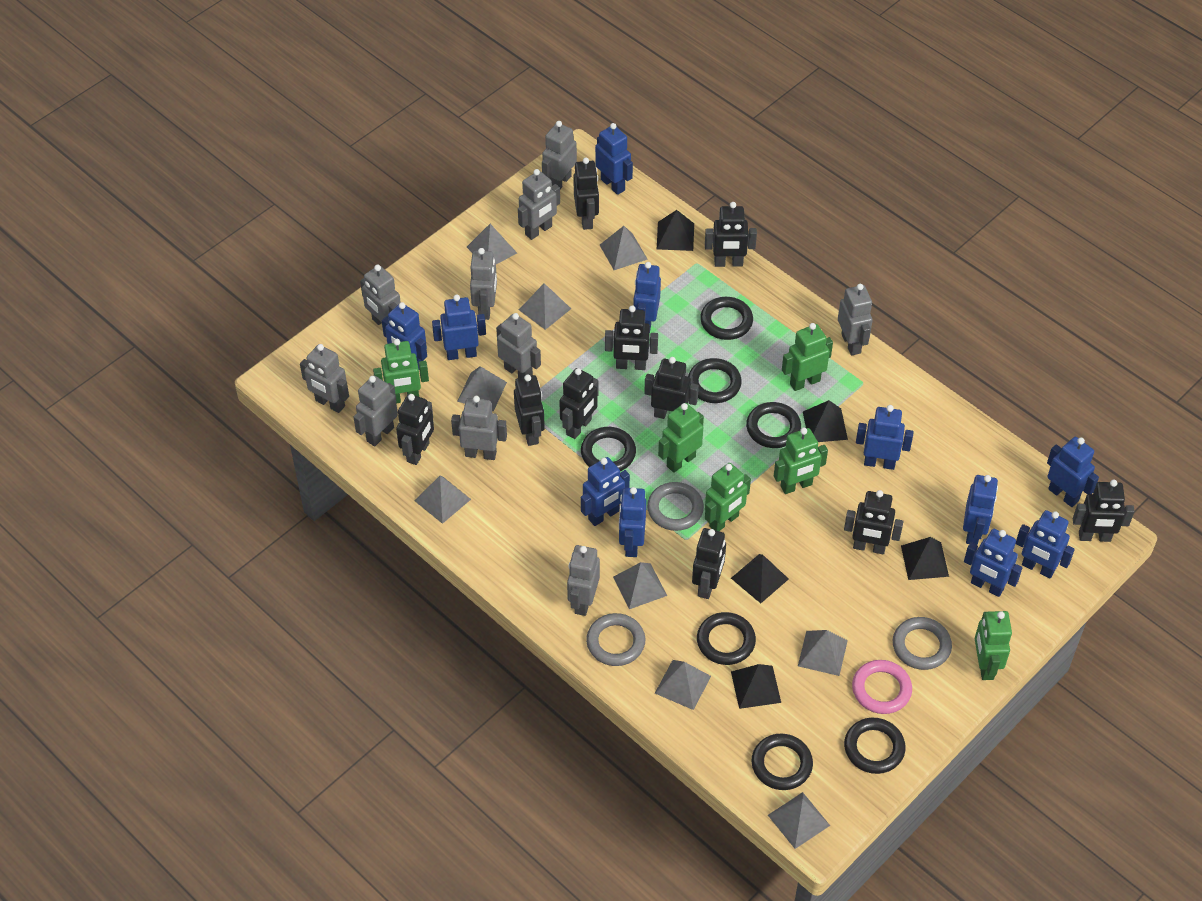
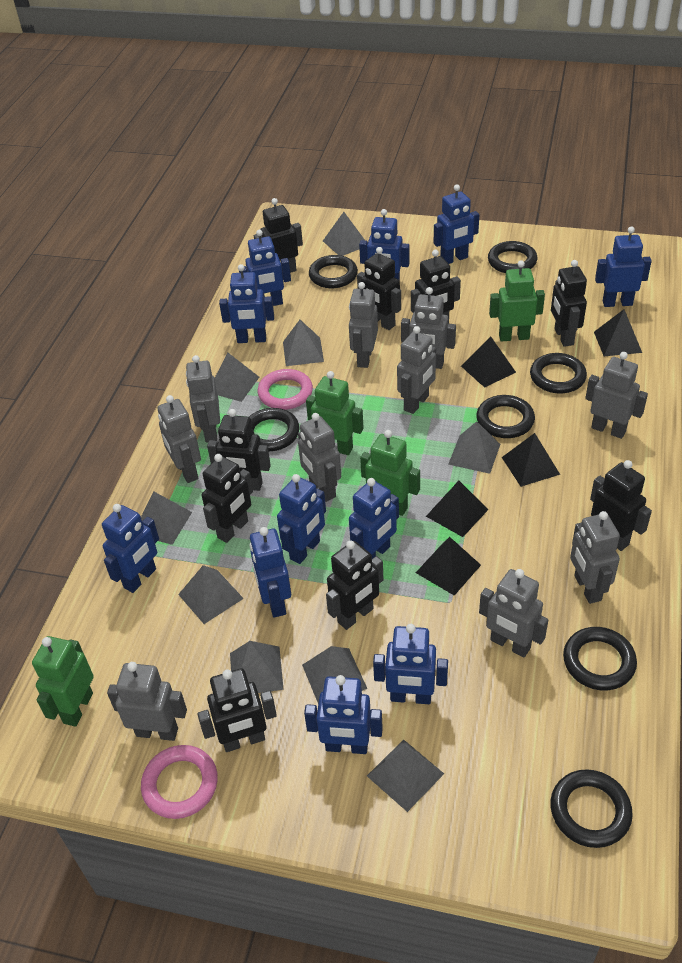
black robot: 10 -> 9
green robot: 6 -> 4
grey ring: 3 -> 0
pink ring: 1 -> 2

